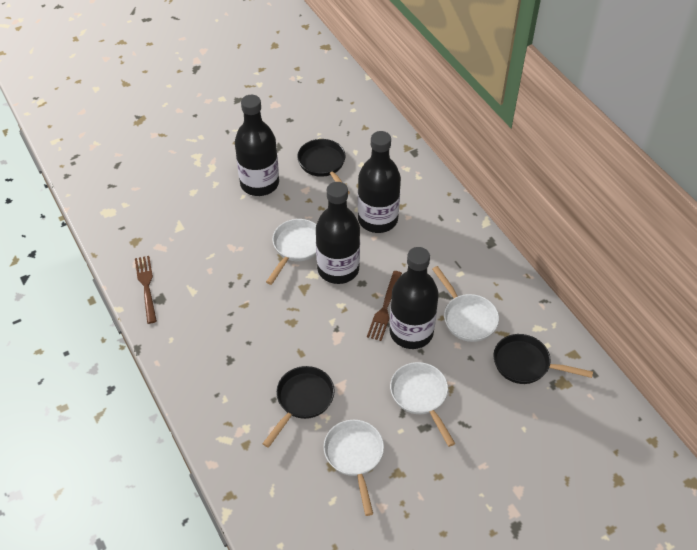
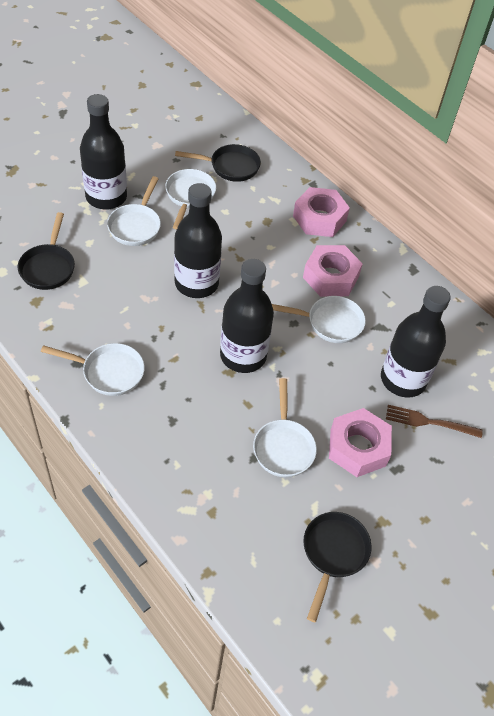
brown fork: 2 -> 1
pink nut: 0 -> 3
white pan: 4 -> 5

